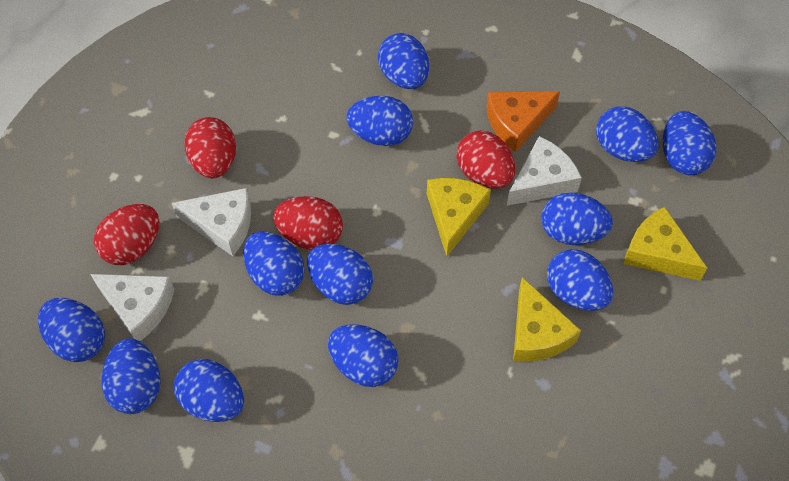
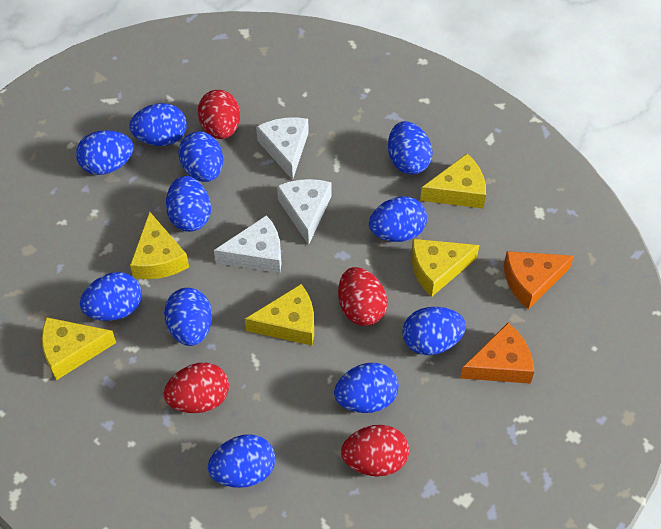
blue egg: 12 -> 11
orange cheese: 1 -> 2
yellow cheese: 3 -> 5

